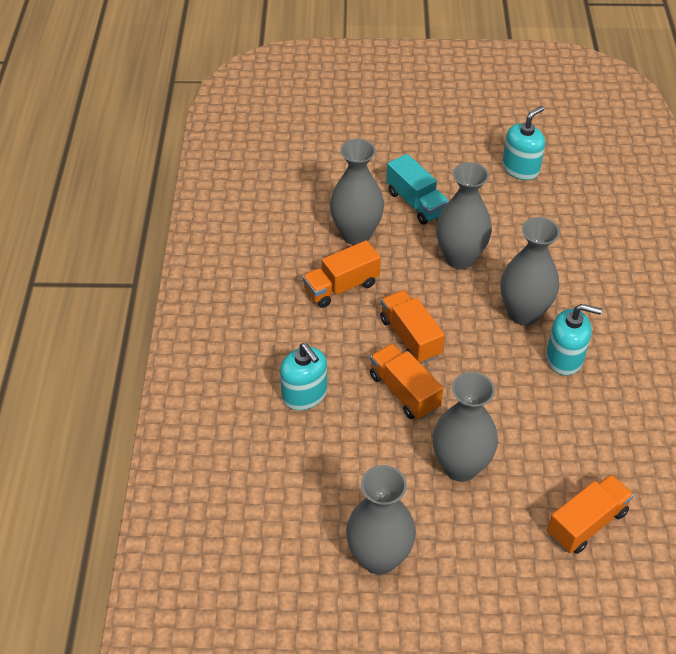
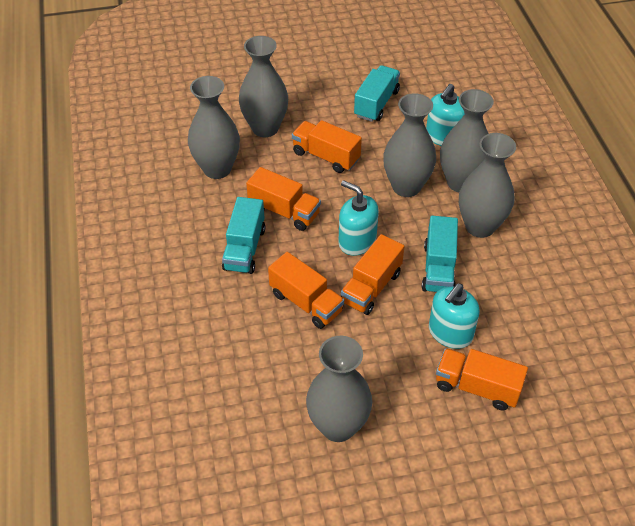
grey vase: 5 -> 6
orange truck: 4 -> 5
turquoise truck: 1 -> 3

